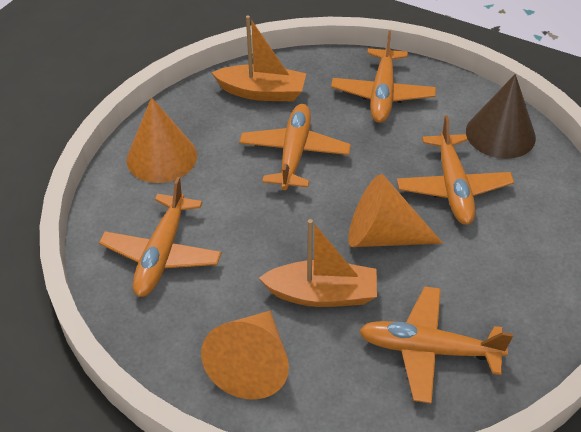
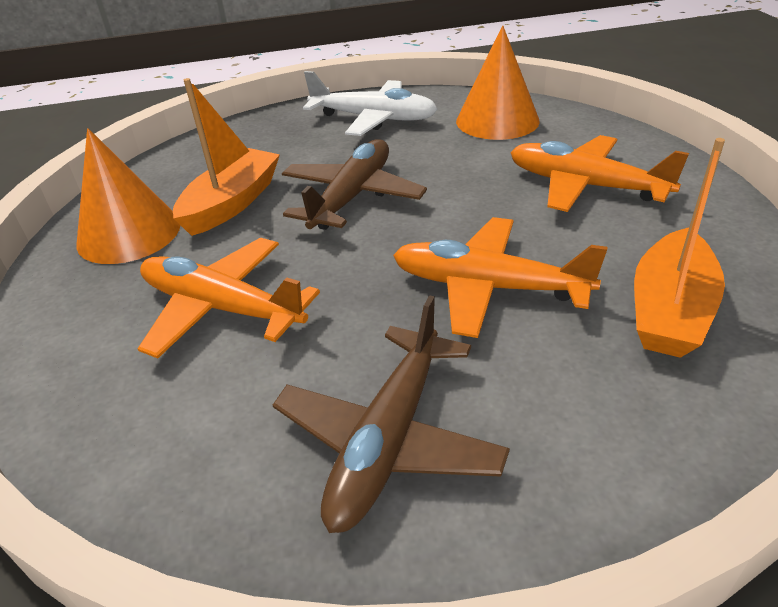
brown cone: 1 -> 0
brown plane: 0 -> 2
orange cone: 3 -> 2
orange plane: 5 -> 3
white plane: 0 -> 1

